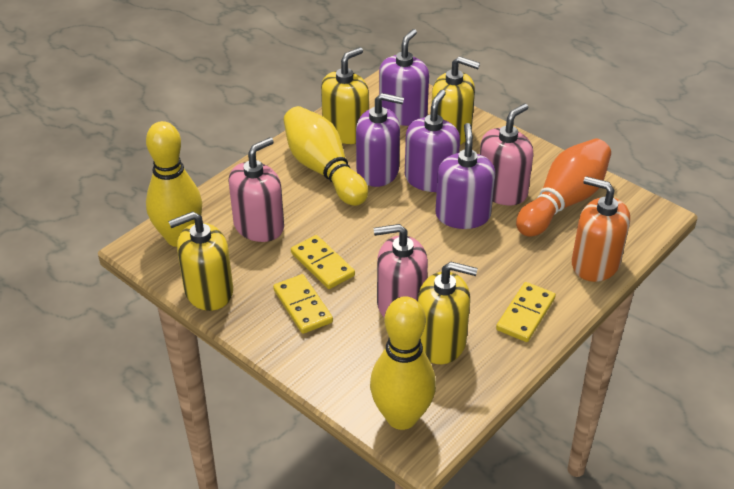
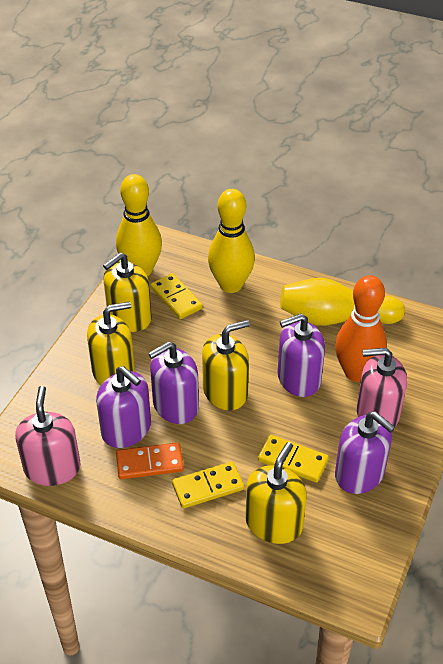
orange domino: 0 -> 1
orange soap dispenser: 1 -> 0
pink soap dispenser: 3 -> 2

